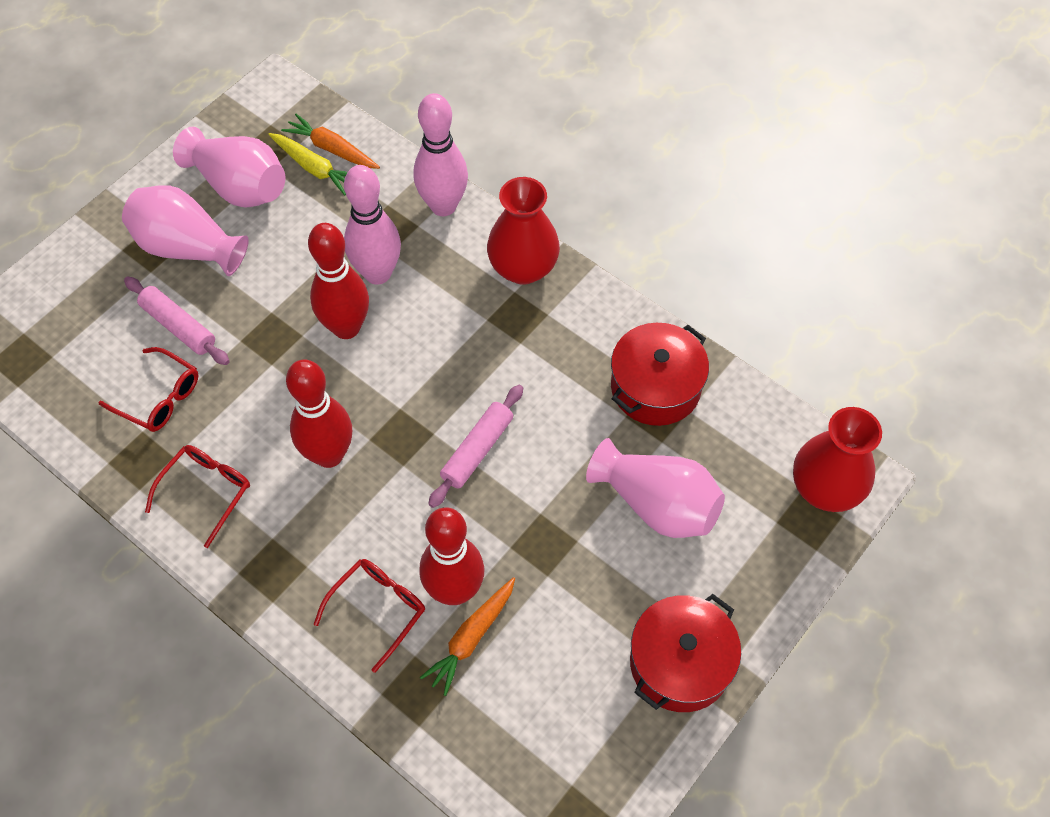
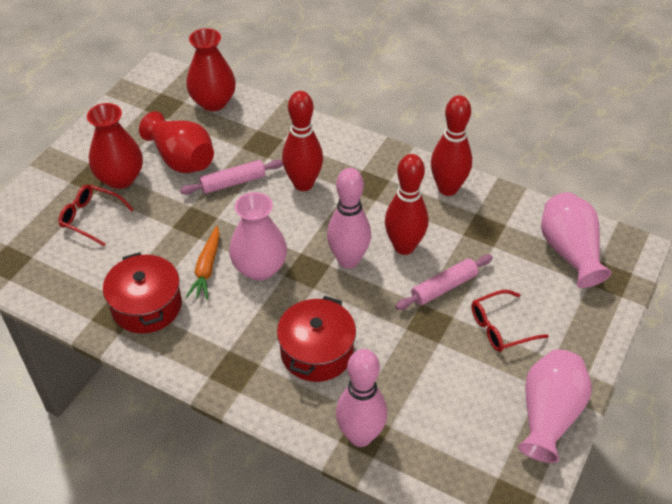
orange carrot: 2 -> 1
red glasses: 3 -> 2
red vase: 2 -> 3
yellow carrot: 1 -> 0

